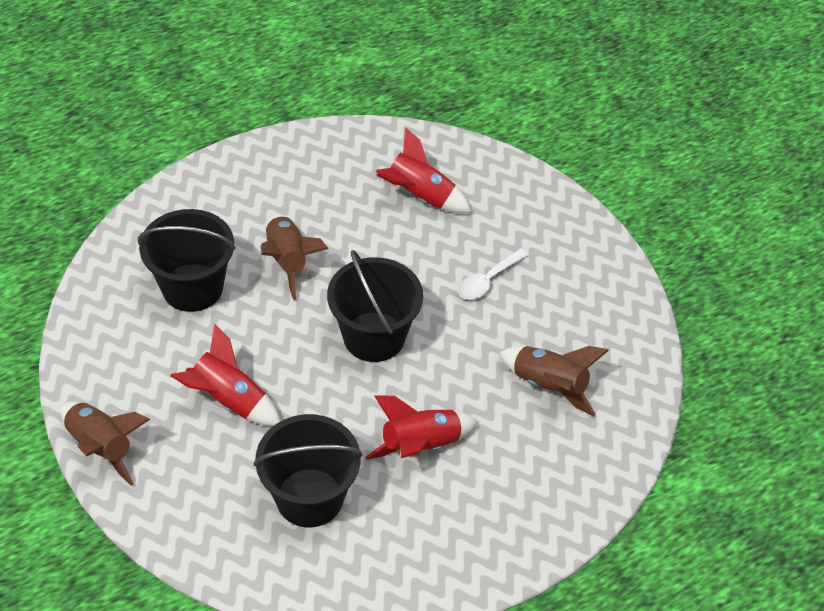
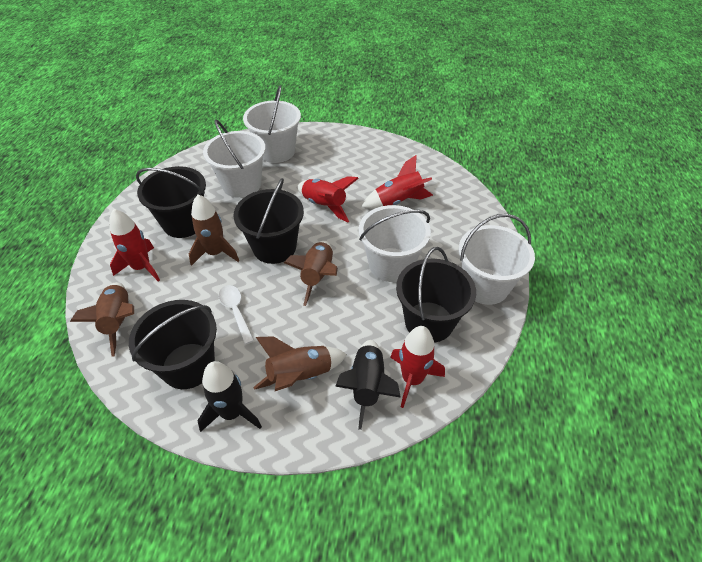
black bucket: 3 -> 4
black rocket: 0 -> 2
brown rocket: 3 -> 4
red rocket: 3 -> 4
white bucket: 0 -> 4

